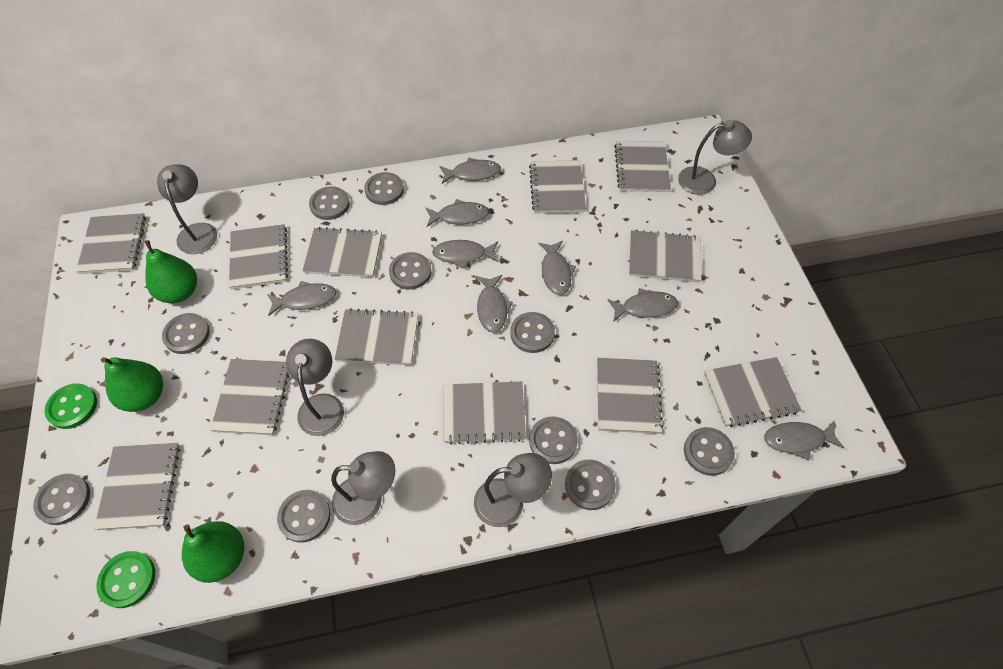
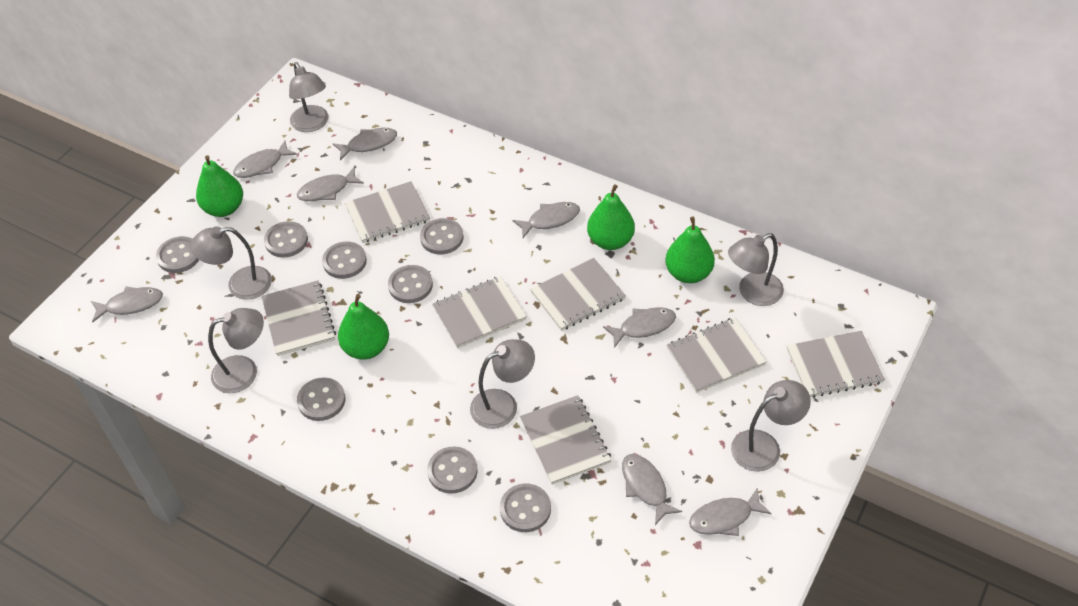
green button: 2 -> 0
green pear: 3 -> 4
grey button: 10 -> 8
grey lamp: 5 -> 6
grey notebook: 12 -> 7

